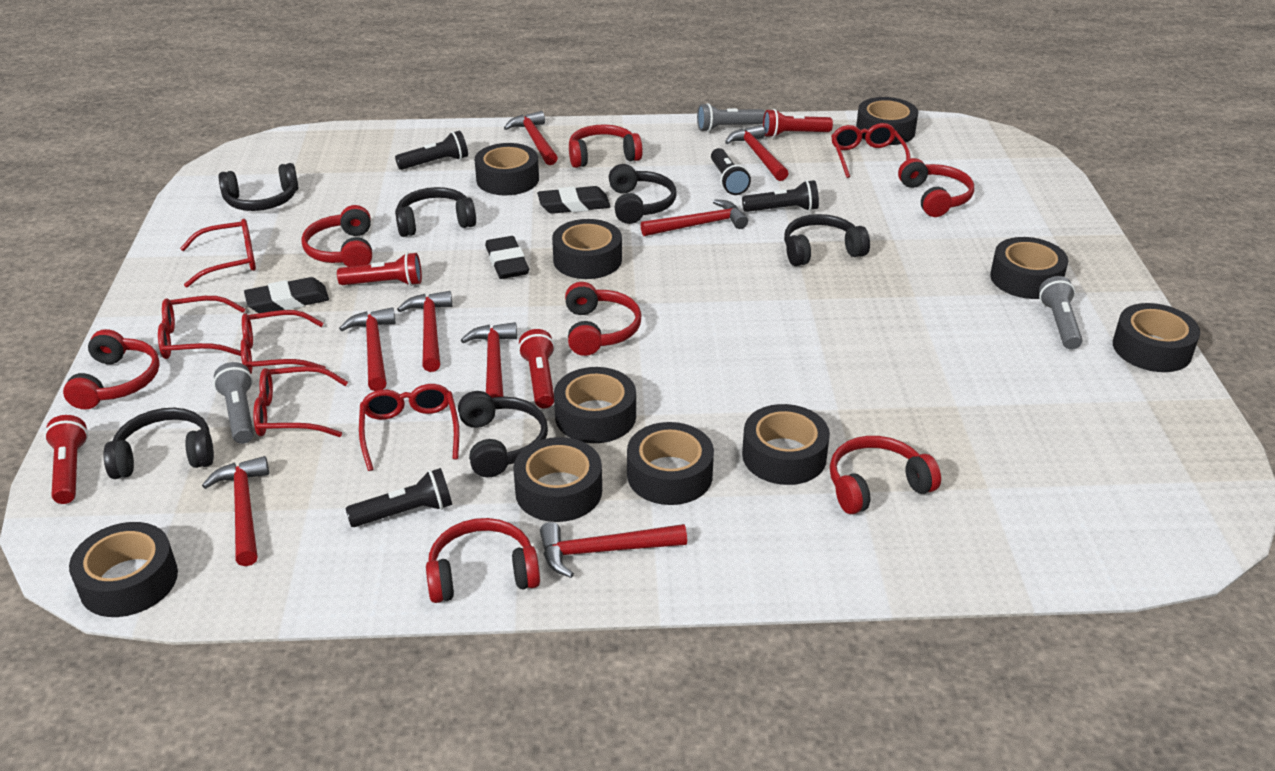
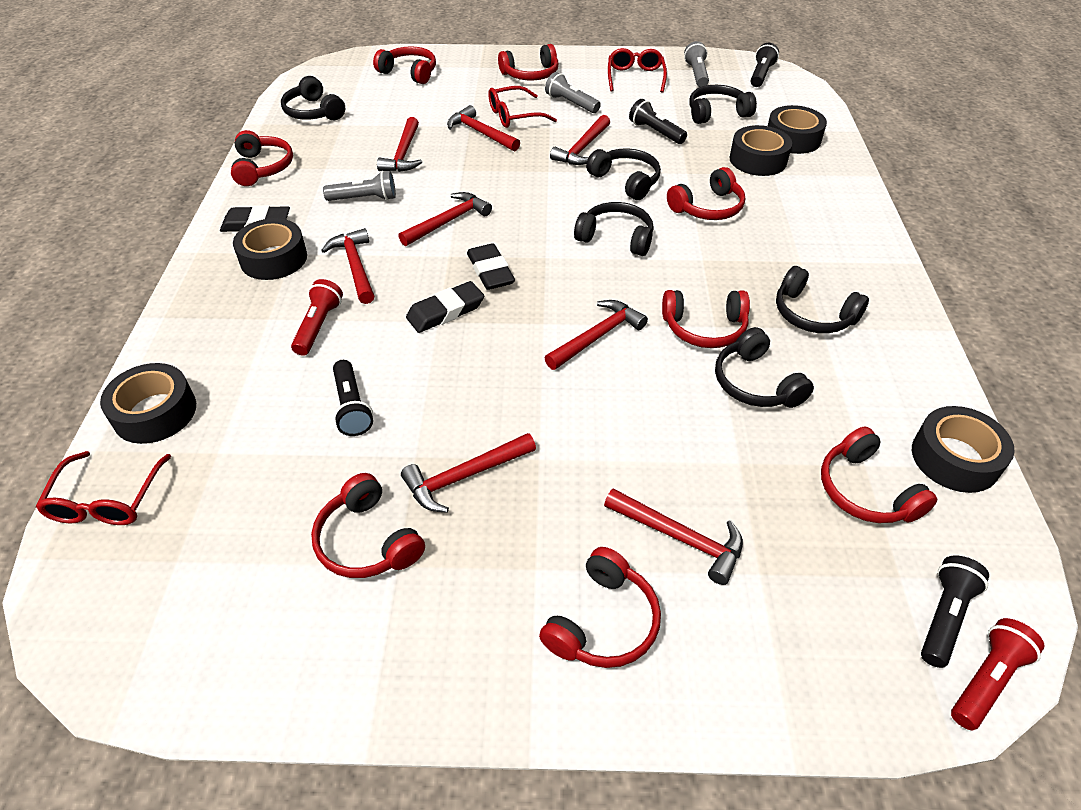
black tape: 10 -> 5
red flashlight: 4 -> 2
red glasses: 6 -> 3
red headphones: 7 -> 8

